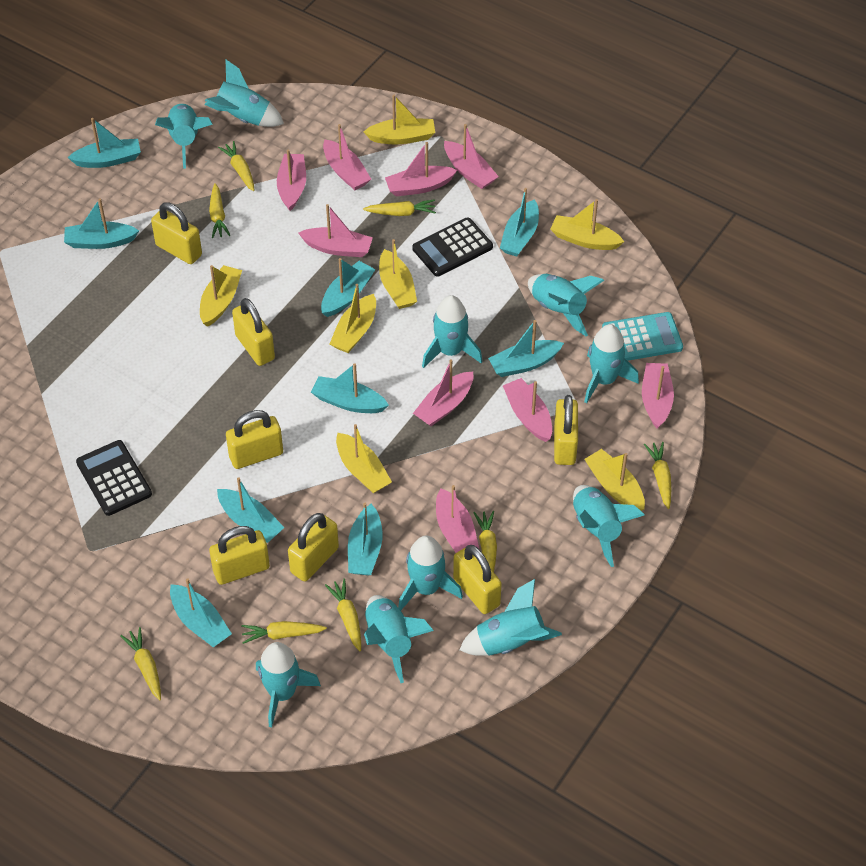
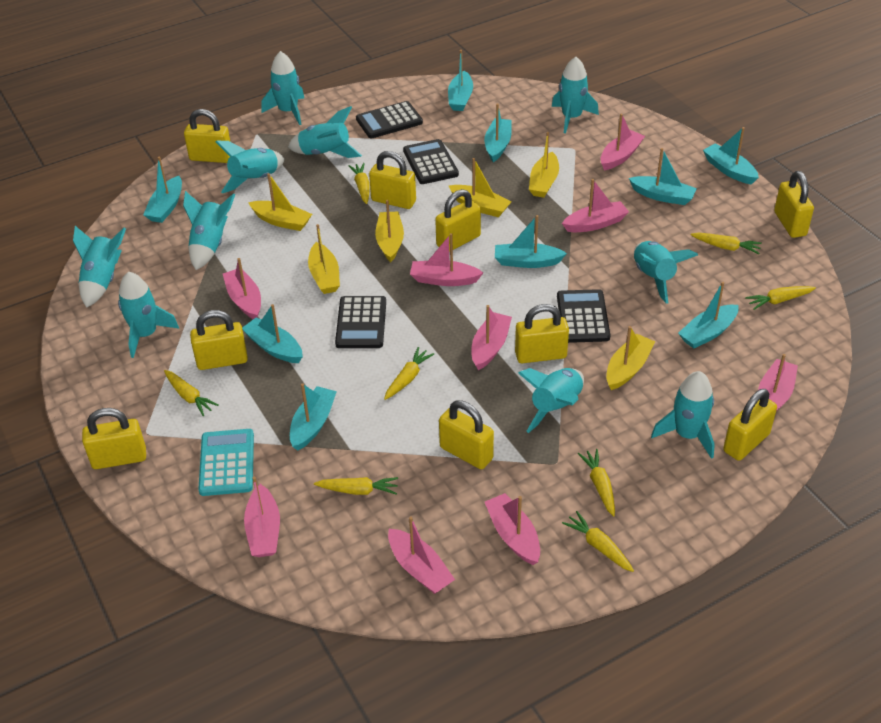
black calculator: 2 -> 4
yellow boat: 7 -> 6
yellow padlock: 7 -> 9

